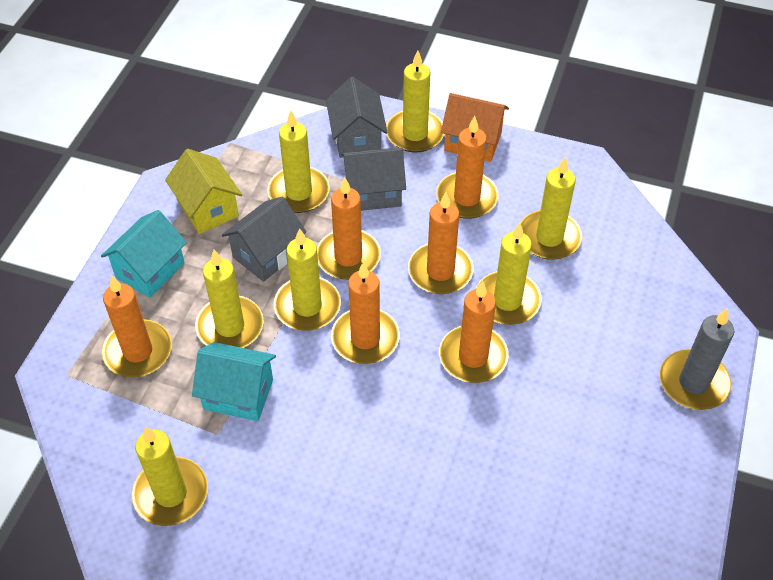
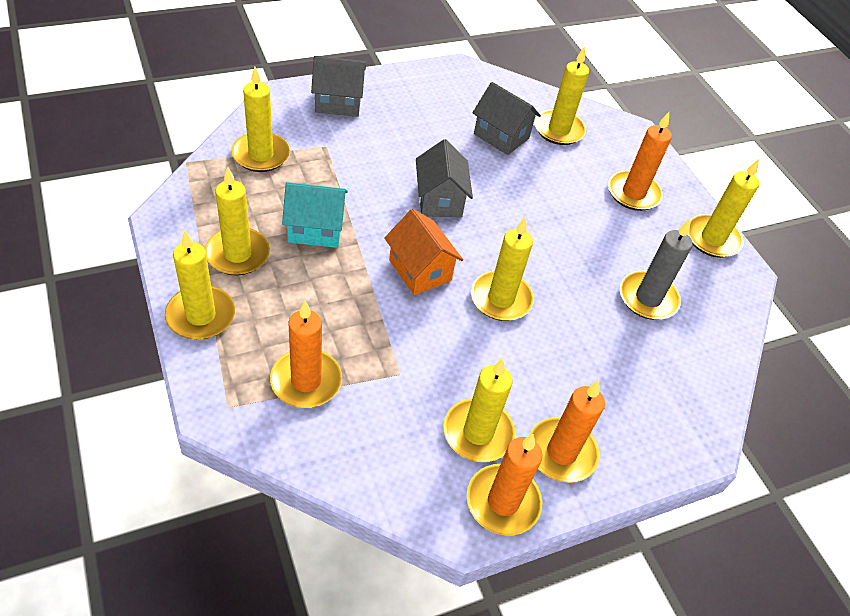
orange candle: 6 -> 4
turquoise house: 2 -> 1
yellow house: 1 -> 0

